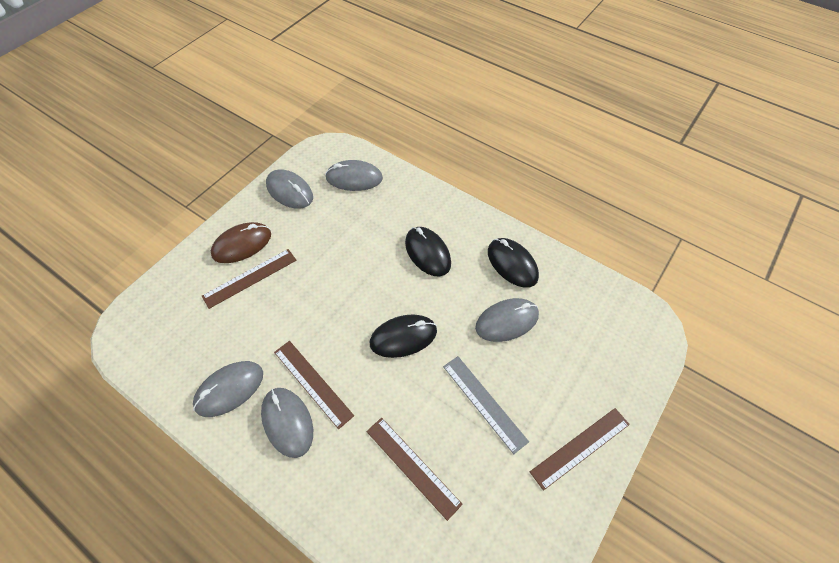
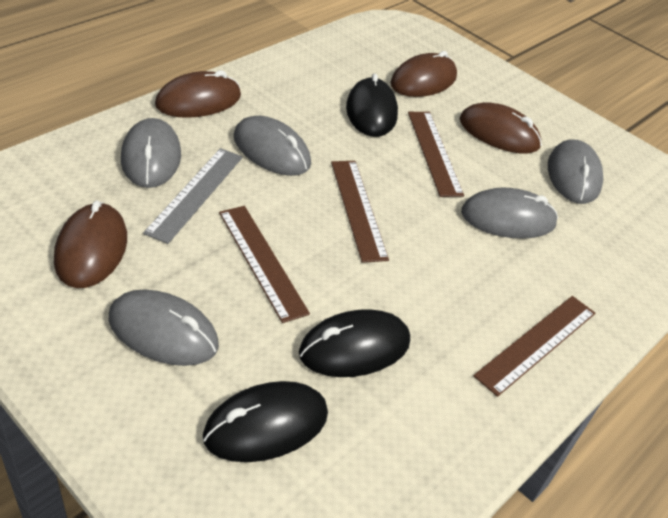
brown mouse: 1 -> 4

